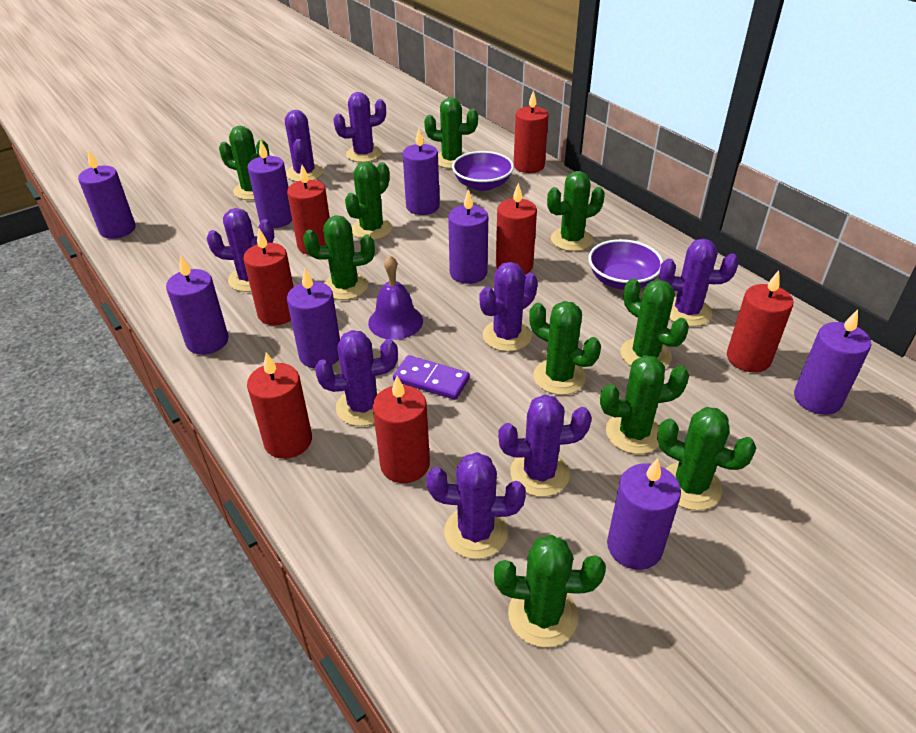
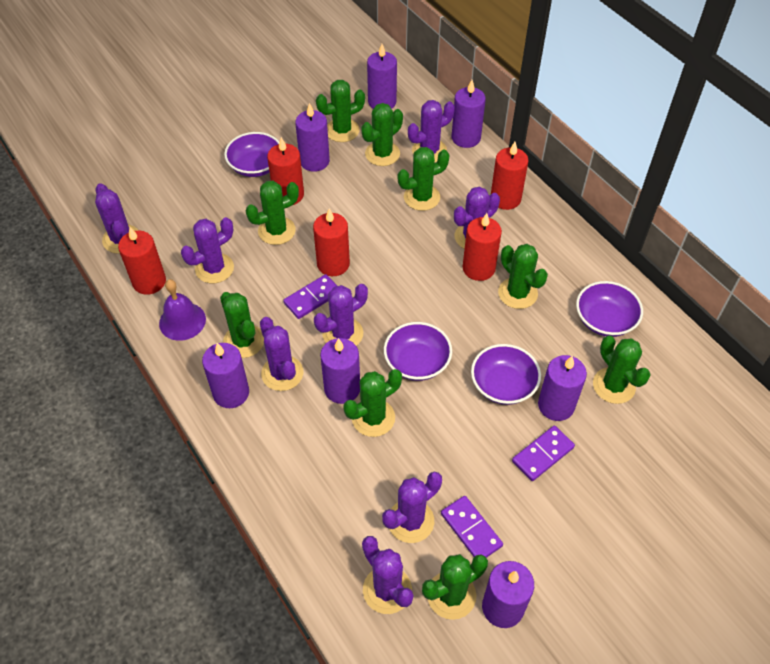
green cactus: 10 -> 9
purple bowl: 2 -> 4
purple candle: 8 -> 7
purple domino: 1 -> 3
red candle: 7 -> 5

